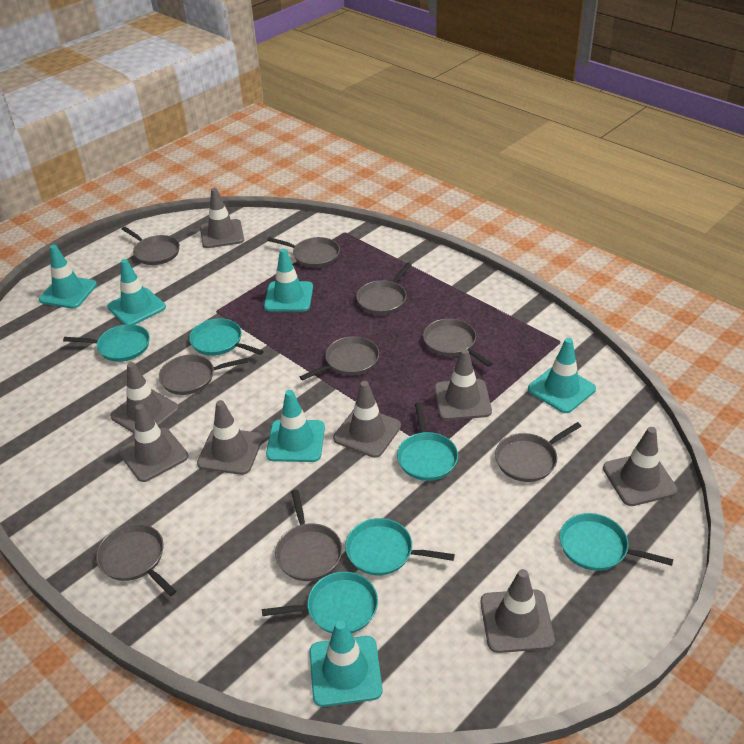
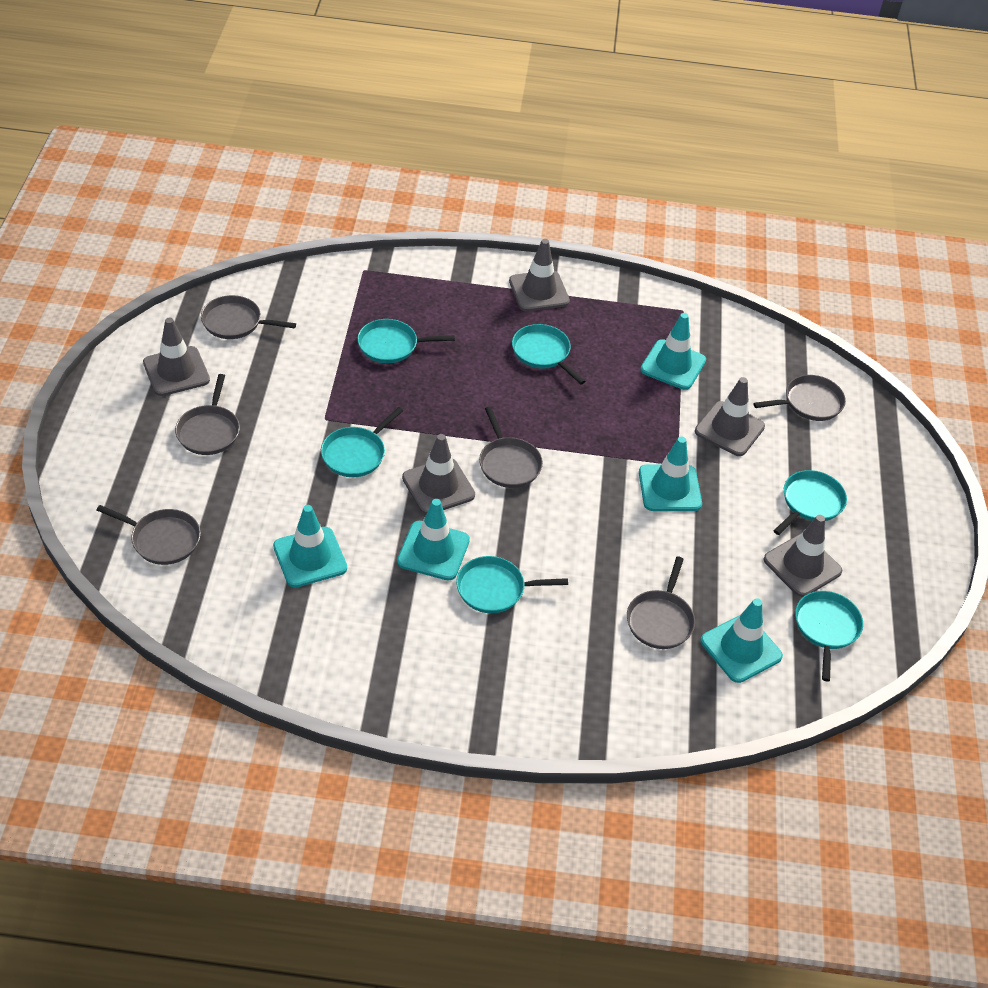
grey pan: 9 -> 6
grey traffic cone: 8 -> 5
turquoise traffic cone: 6 -> 5

